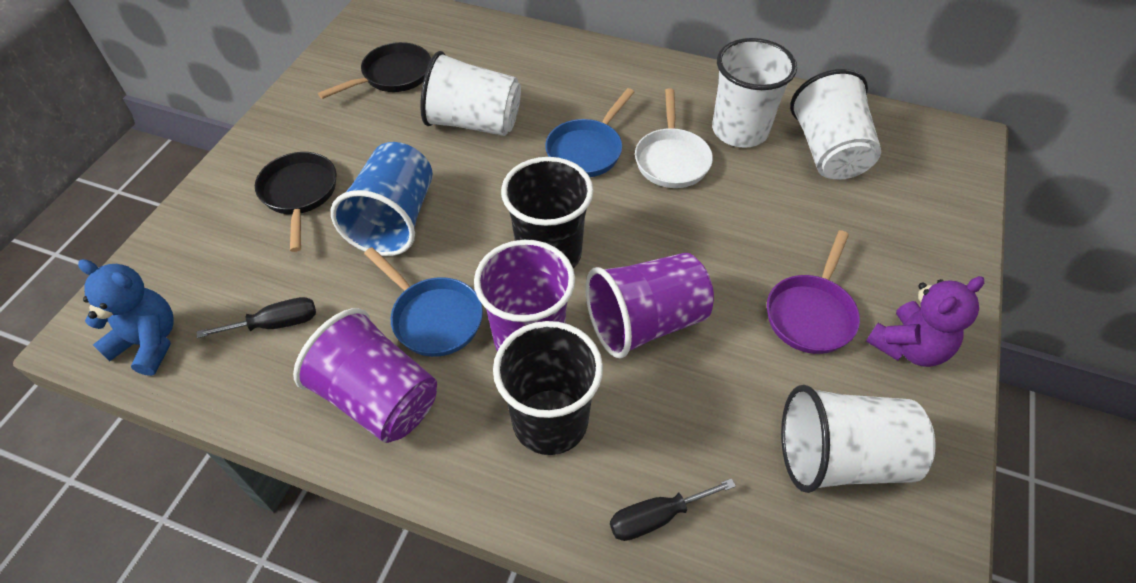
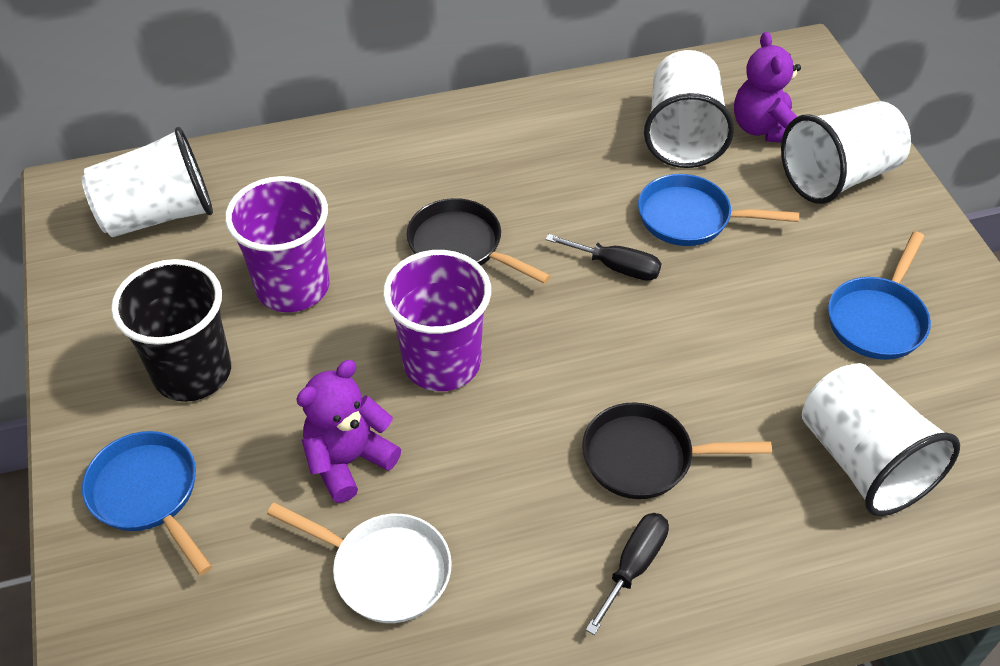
black cup: 2 -> 1
blue cup: 1 -> 0
blue pan: 2 -> 3
blue teddy bear: 1 -> 0
purple cup: 3 -> 2
purple pan: 1 -> 0
purple teddy bear: 1 -> 2

